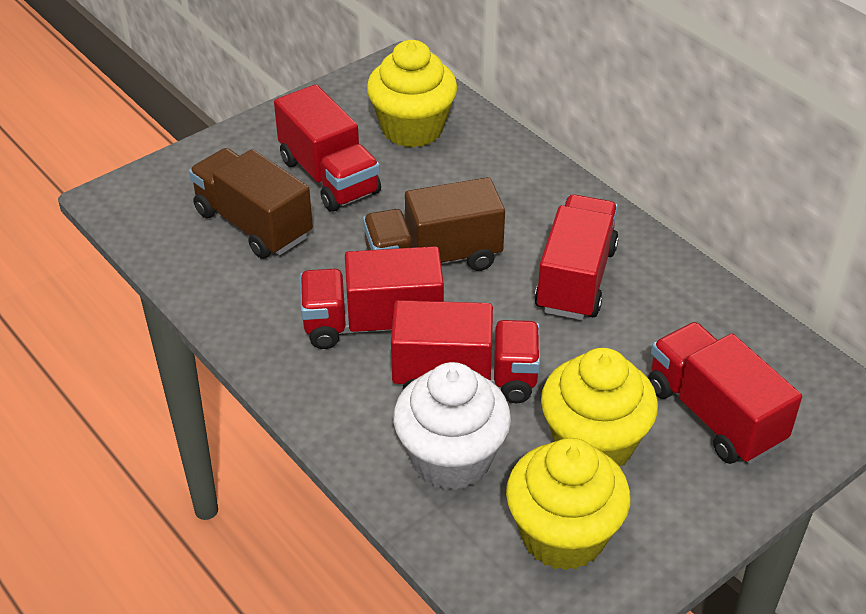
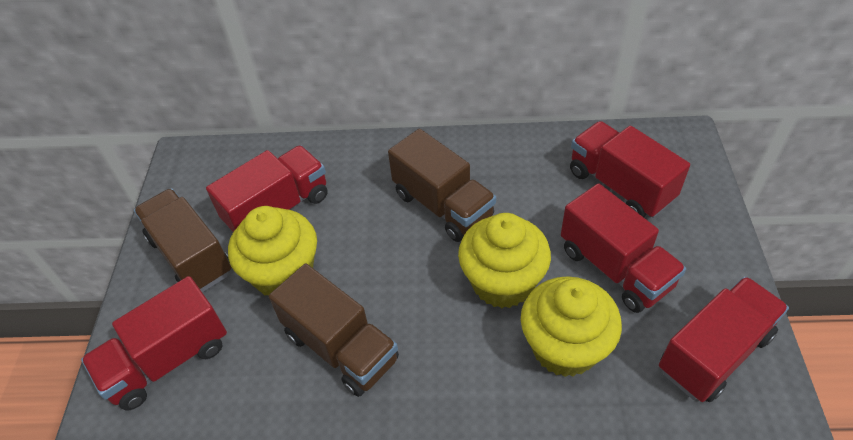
brown truck: 2 -> 3
white cupcake: 1 -> 0

